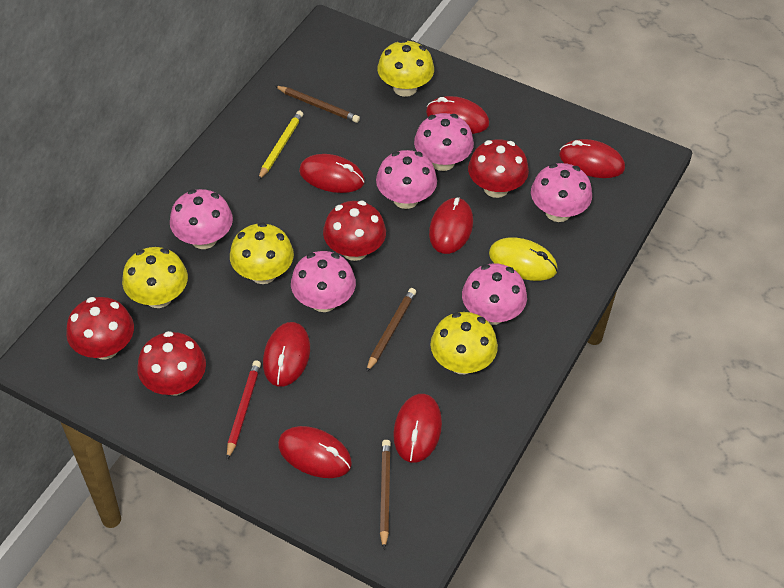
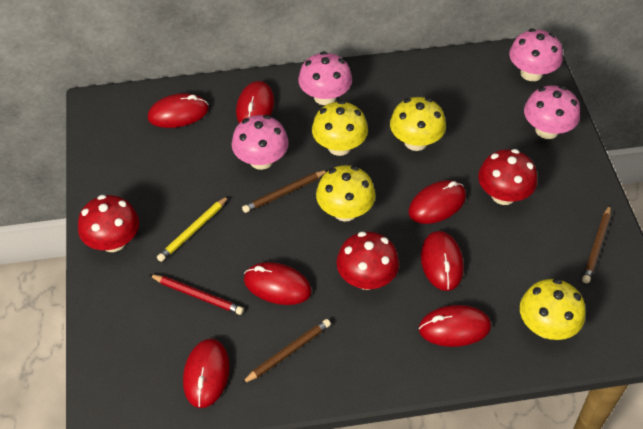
pink mushroom: 6 -> 4
red mushroom: 4 -> 3
yellow mouse: 1 -> 0

